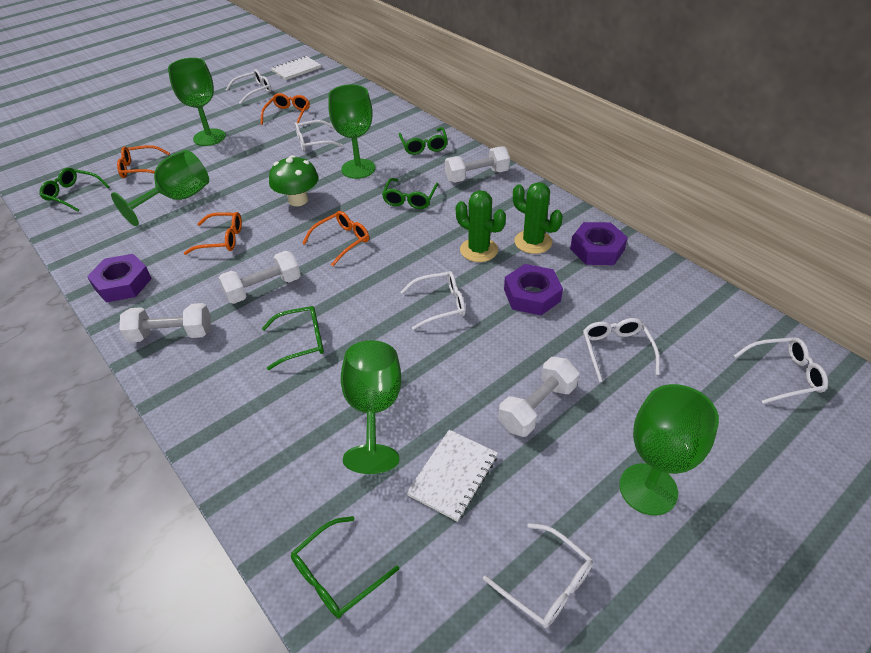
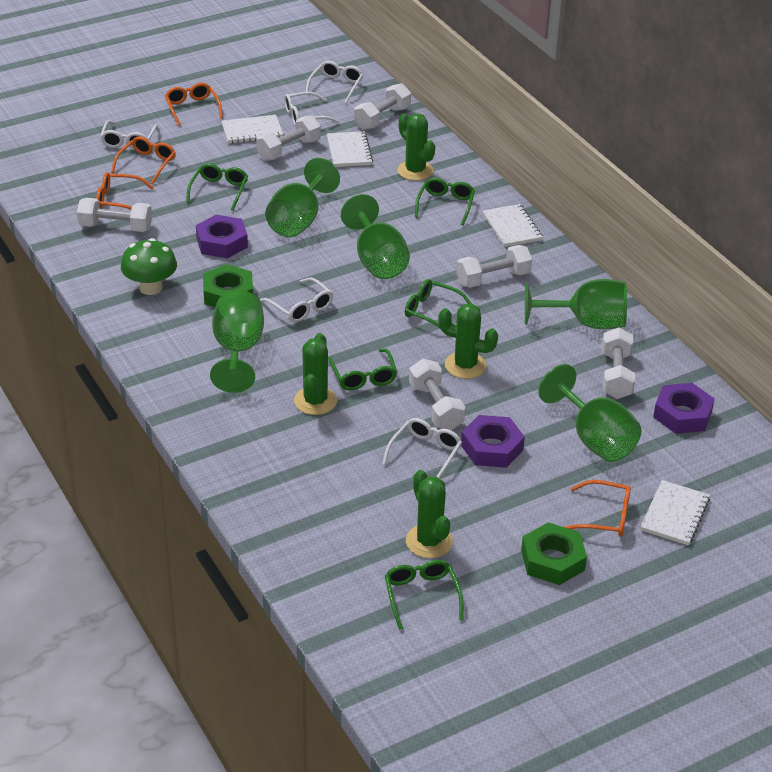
green cactus: 2 -> 4
green nut: 0 -> 2
white dumbbell: 4 -> 6
white glasses: 6 -> 5
white notebook: 2 -> 4

